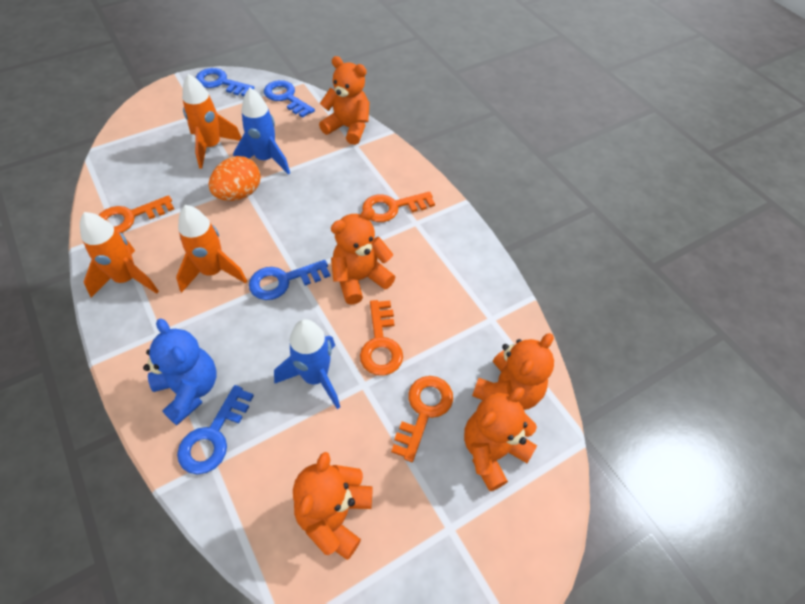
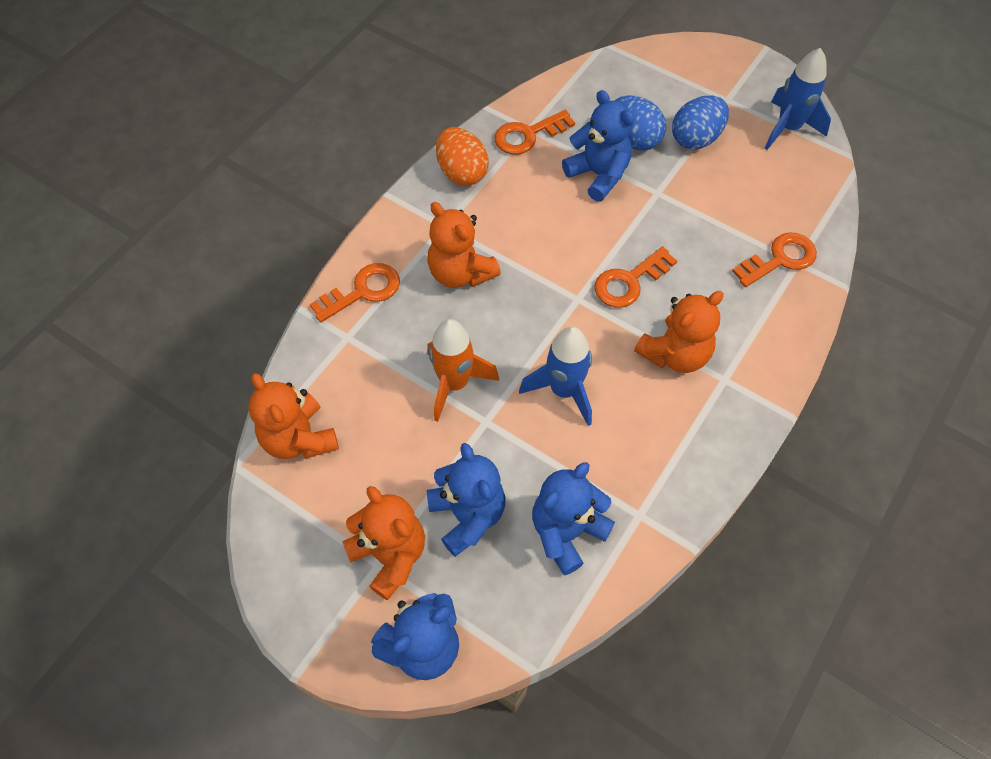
blue egg: 0 -> 2
blue key: 4 -> 0
blue teddy bear: 1 -> 4
orange rocket: 3 -> 1
orange teddy bear: 5 -> 4

